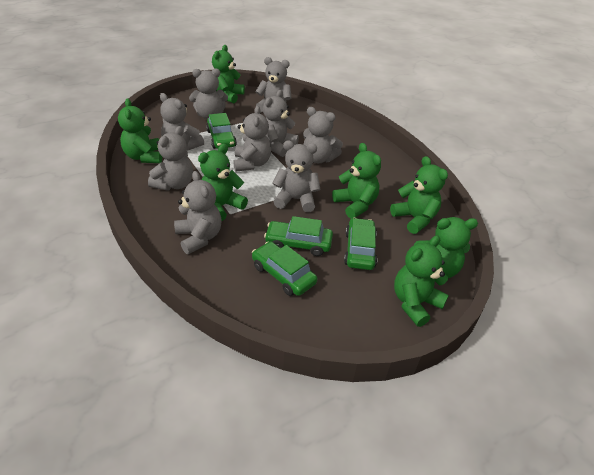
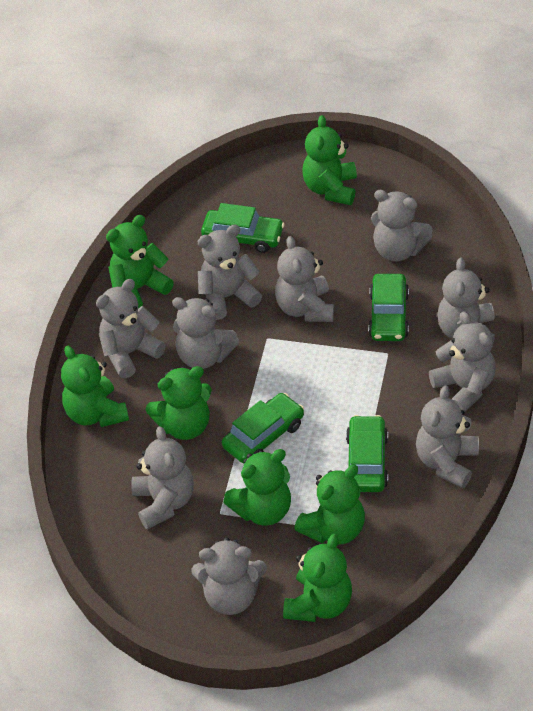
grey teddy bear: 9 -> 10

